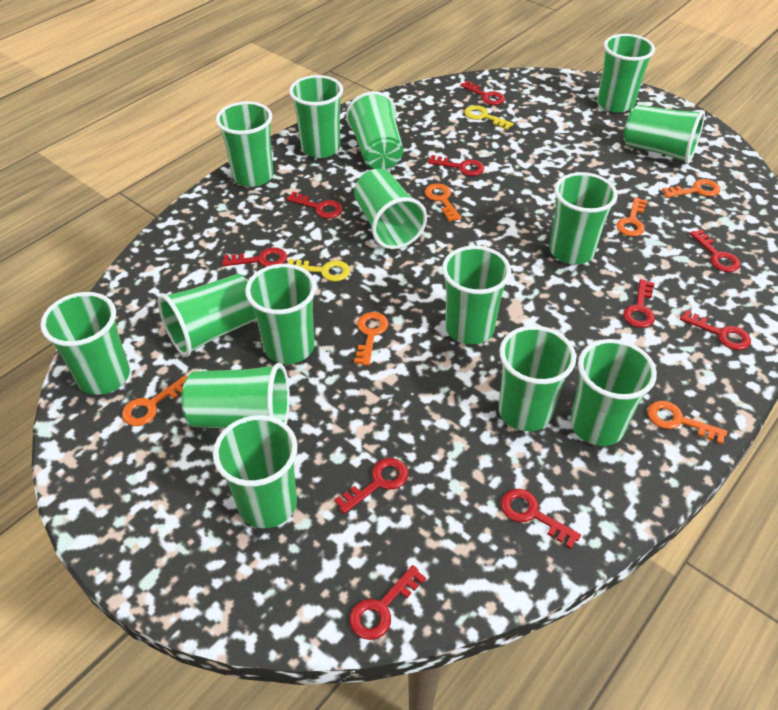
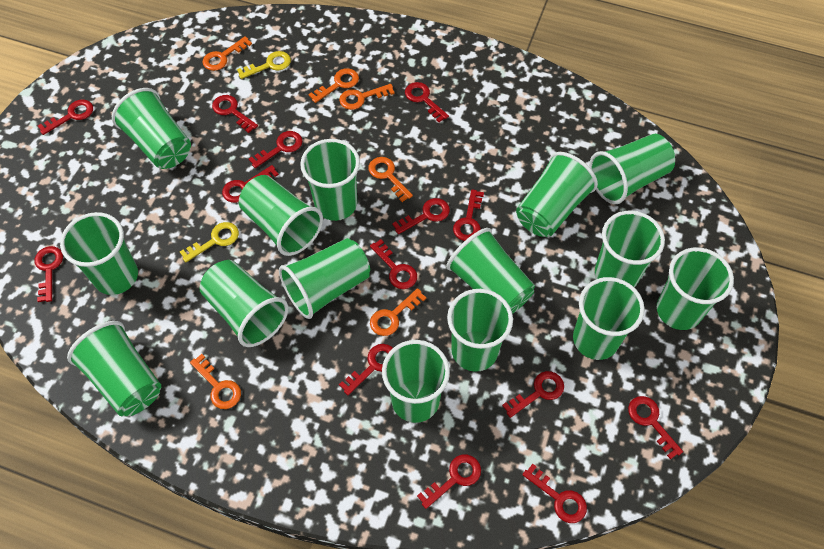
red key: 10 -> 14

